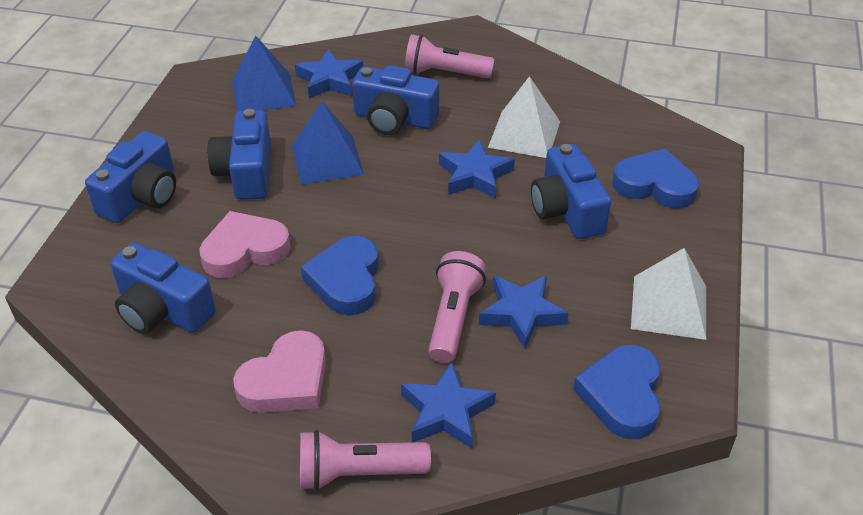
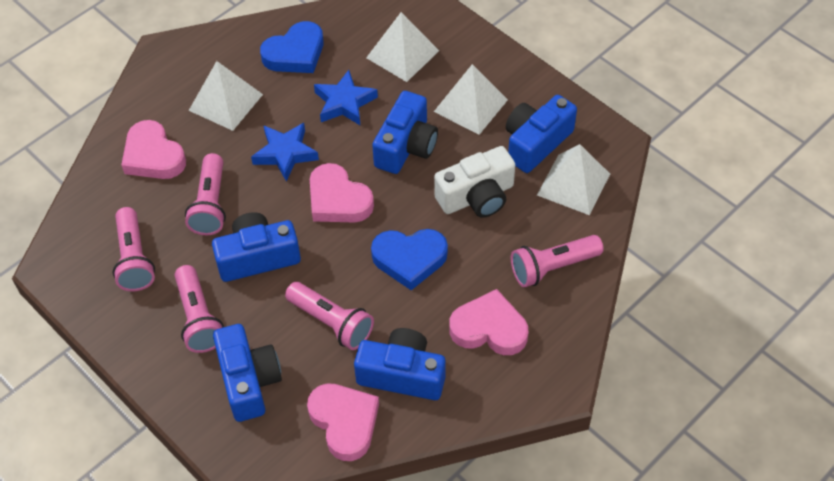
blue heart: 3 -> 2
blue pyramid: 2 -> 0
blue star: 4 -> 2
pink flashlight: 3 -> 5
pink heart: 2 -> 4
white camera: 0 -> 1
white pyramid: 2 -> 4

